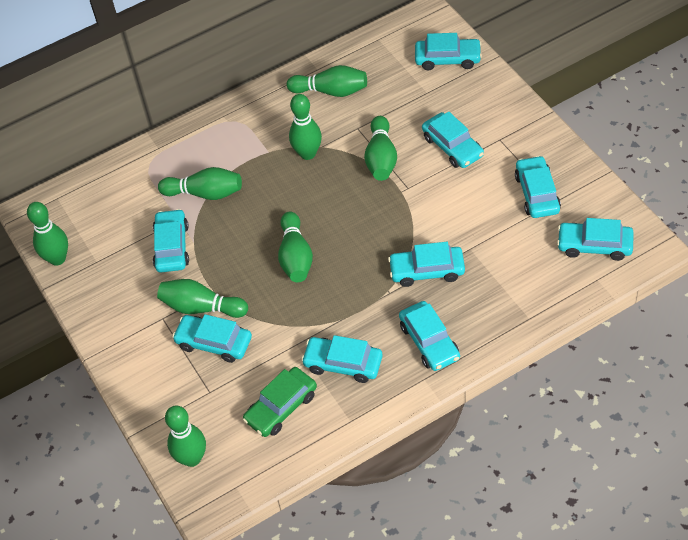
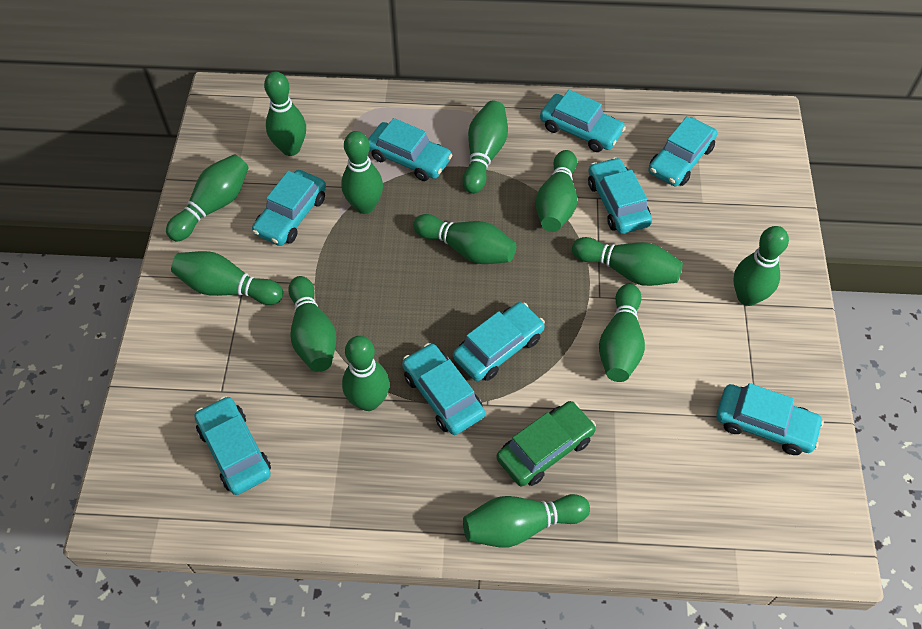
green bowling pin: 8 -> 13

